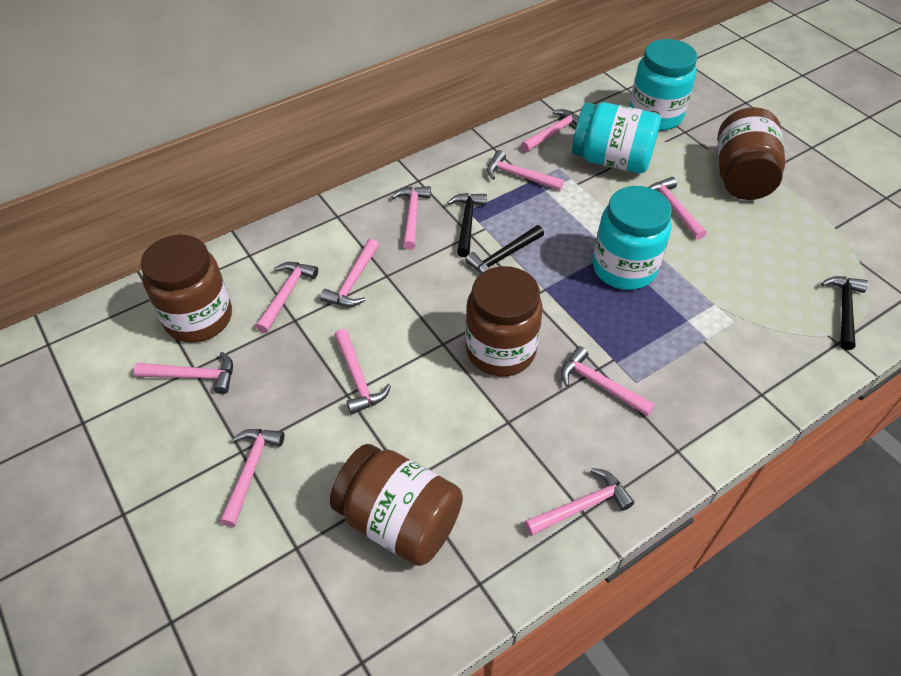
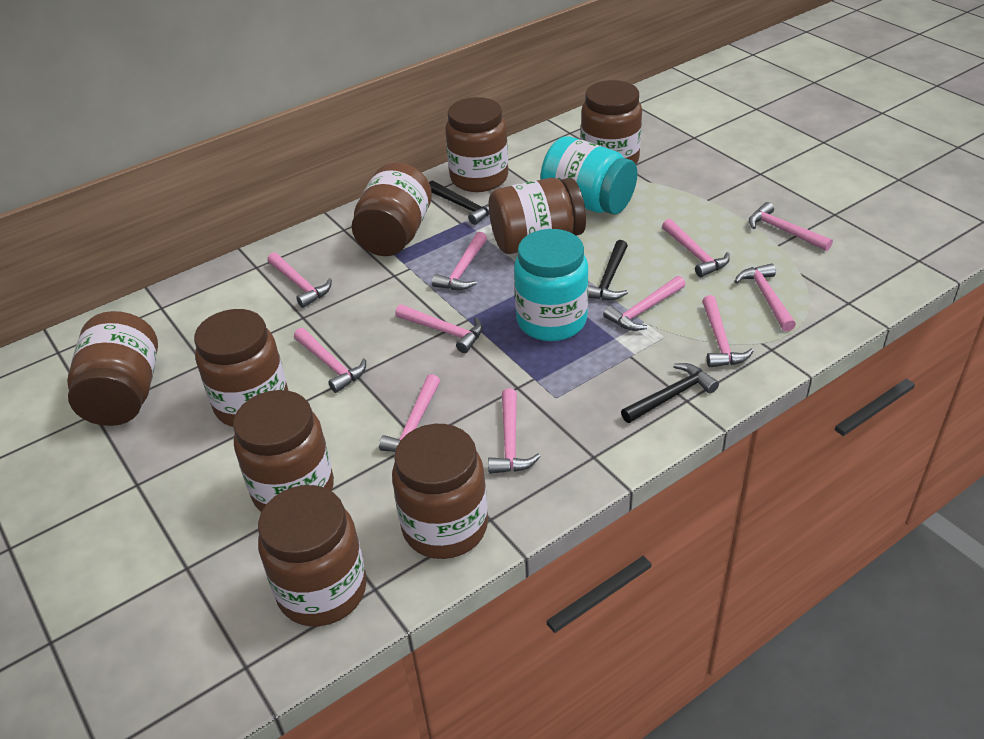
brown jar: 4 -> 9
turquoise jar: 3 -> 2

